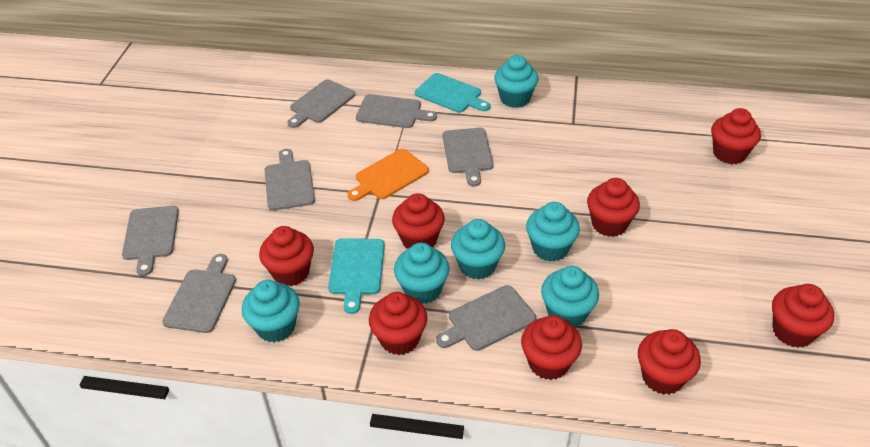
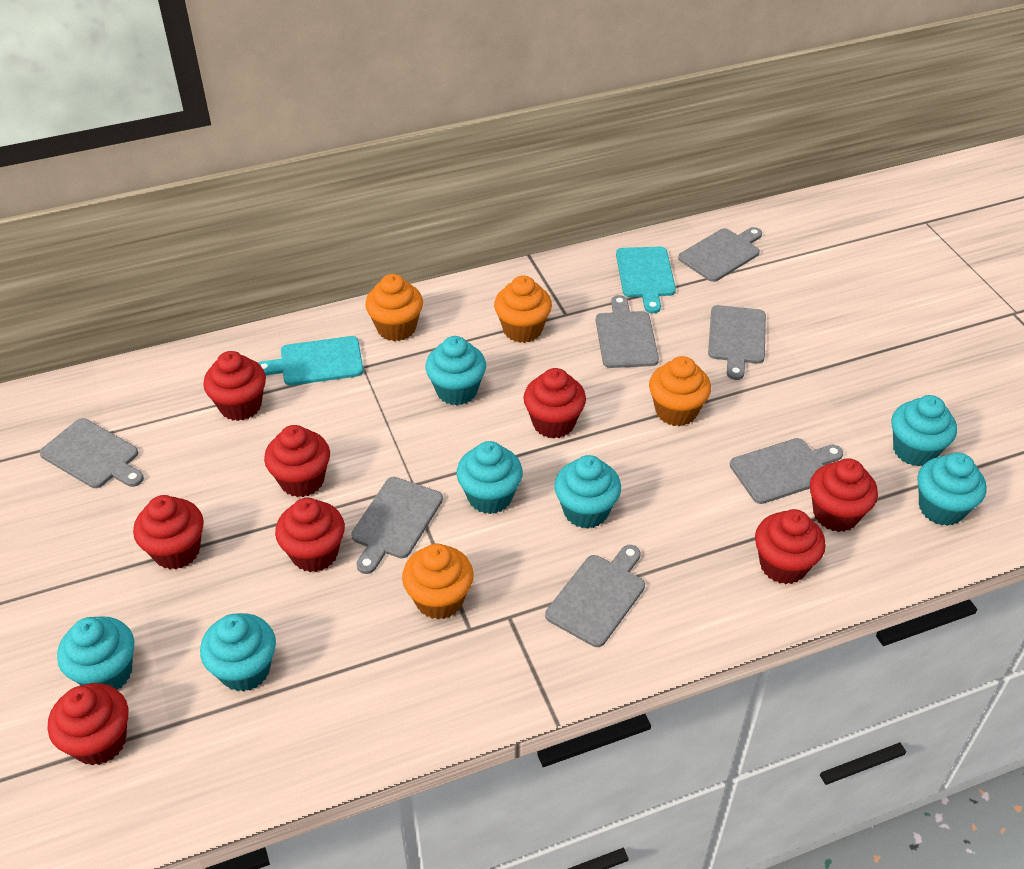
orange cupcake: 0 -> 4
orange cutting board: 1 -> 0
turquoise cupcake: 6 -> 7

